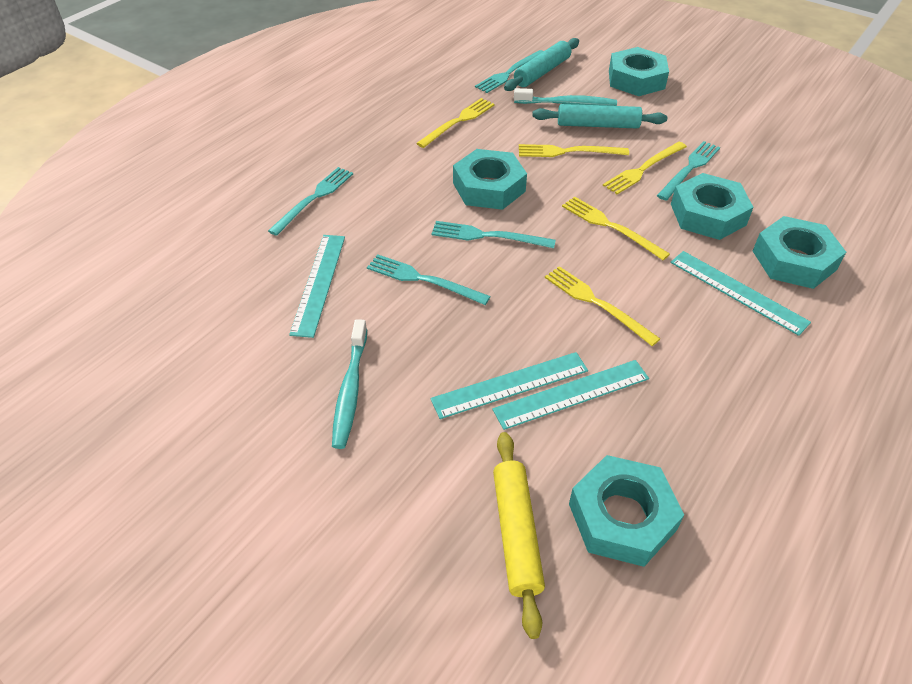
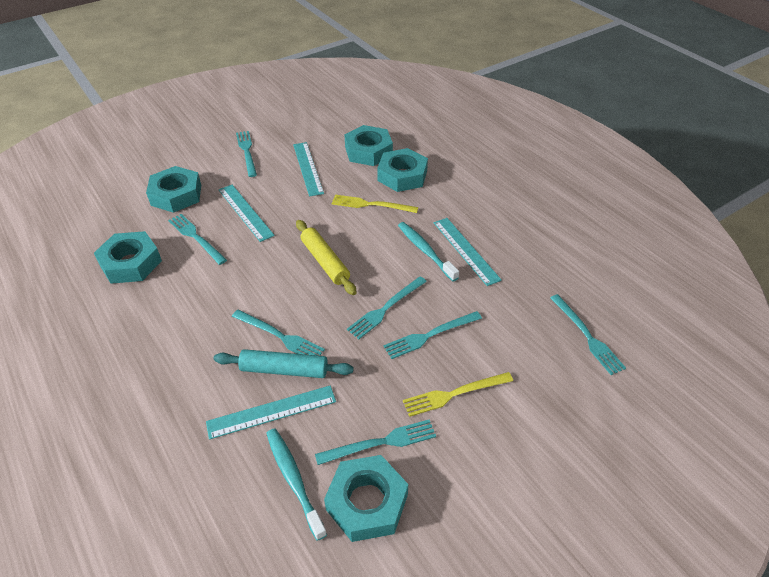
turquoise fork: 5 -> 7
turquoise rolling pin: 2 -> 1
yellow fork: 5 -> 2

